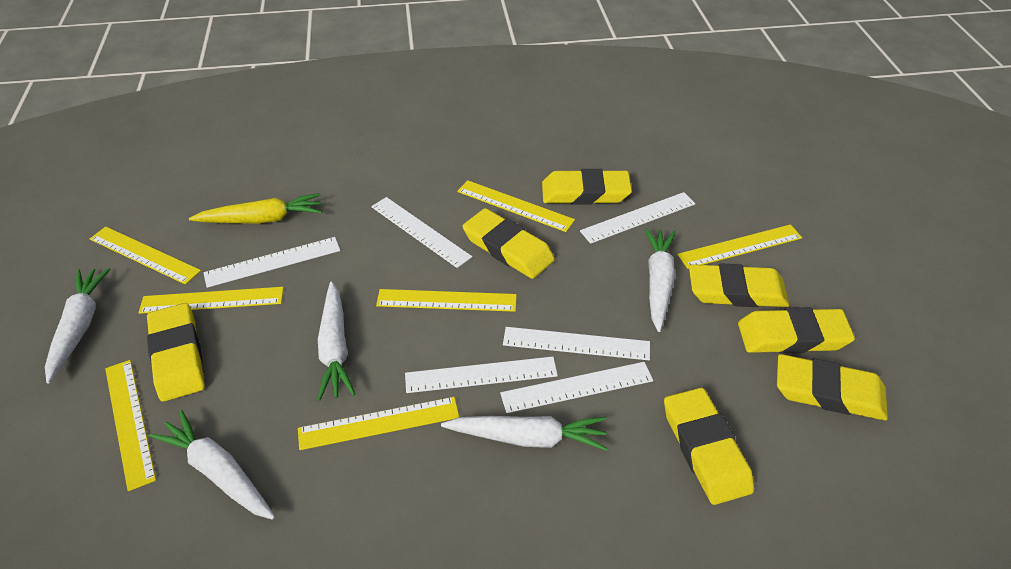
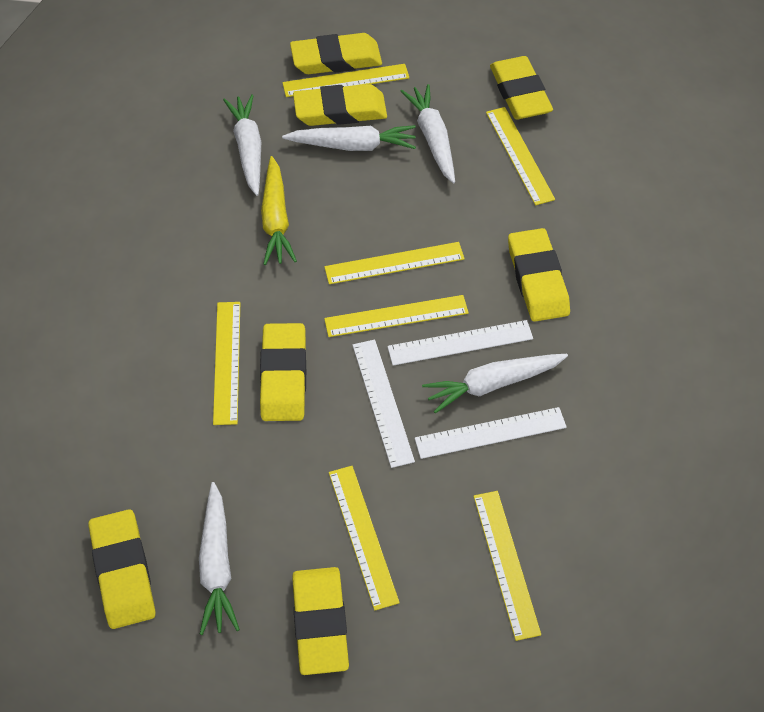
white ruler: 6 -> 3

